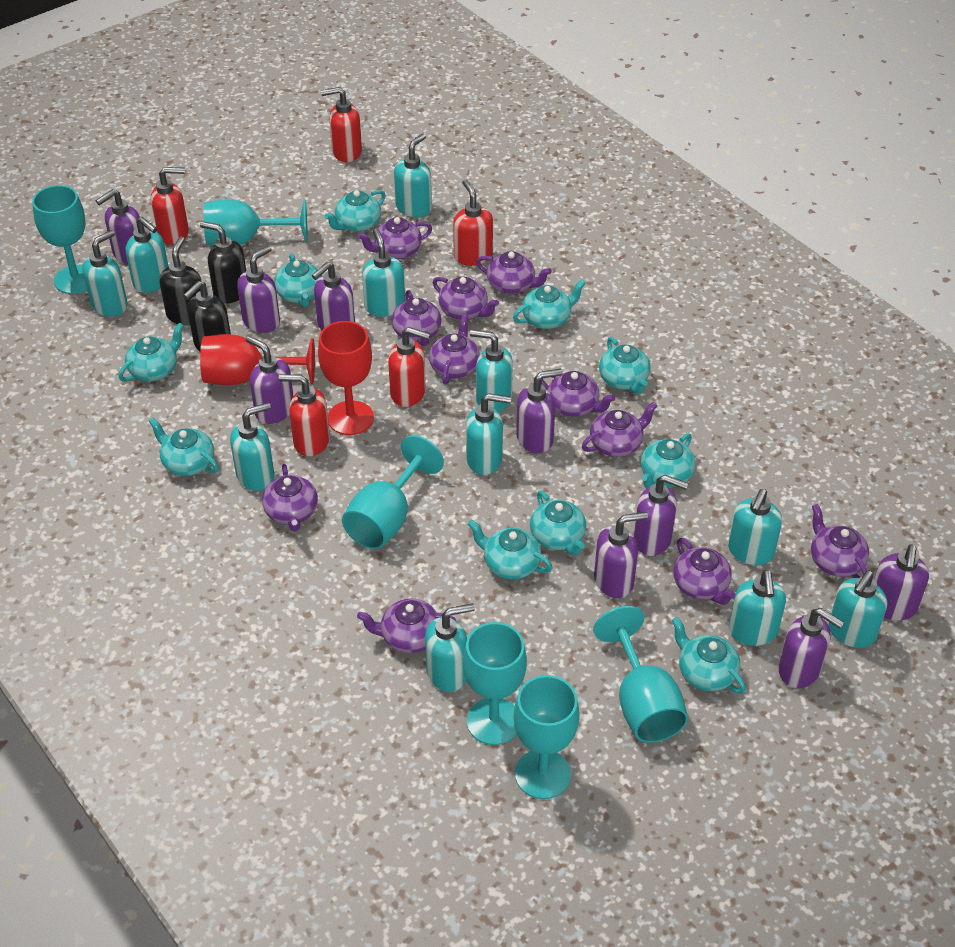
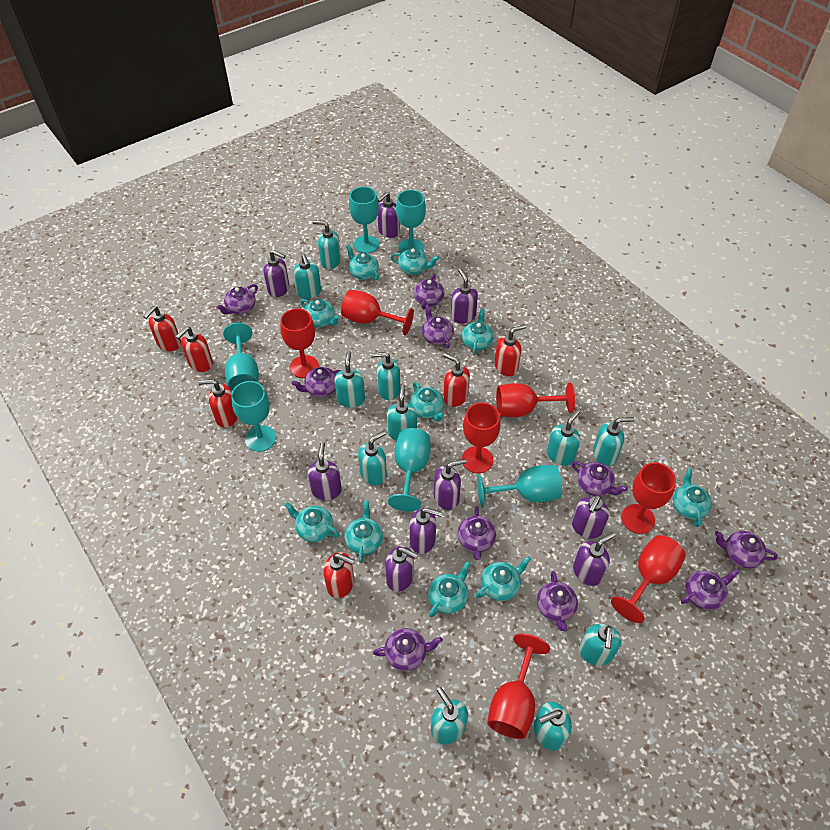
black soap dispenser: 3 -> 0
purple teapot: 11 -> 10
red goblet: 2 -> 7
red soap dispenser: 5 -> 6

